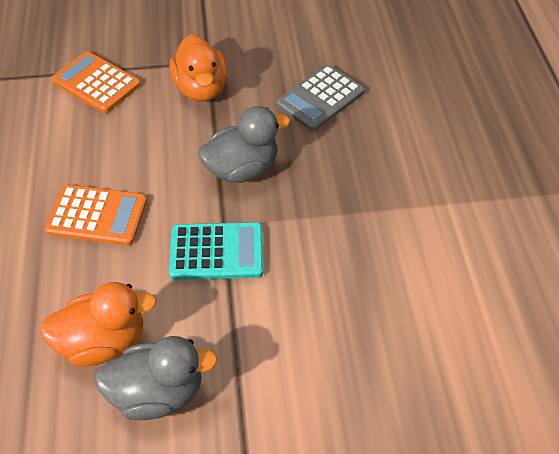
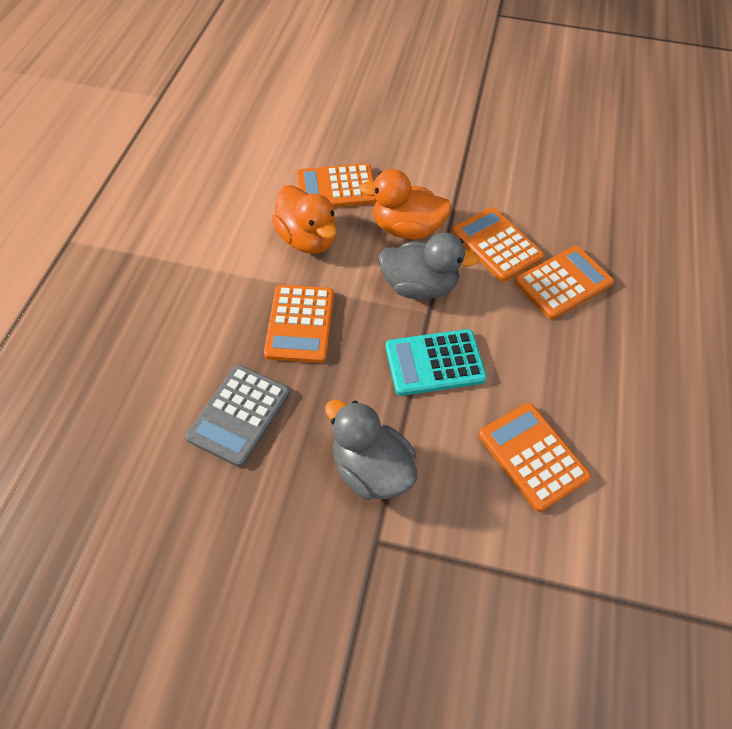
orange calculator: 2 -> 5

